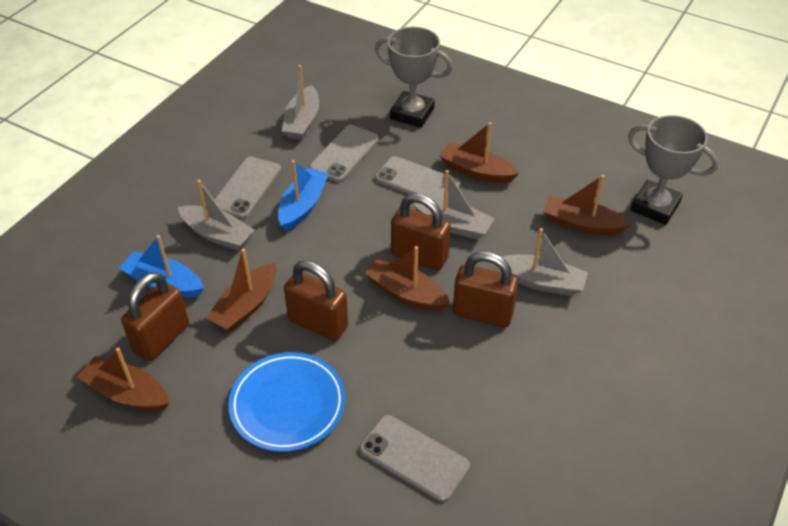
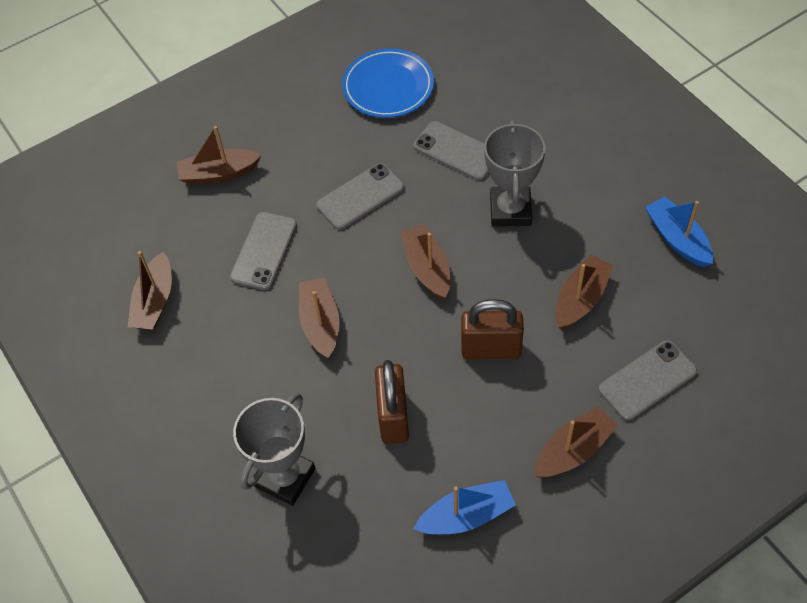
brown boat: 5 -> 6
brown padlock: 4 -> 2
grey boat: 4 -> 0

